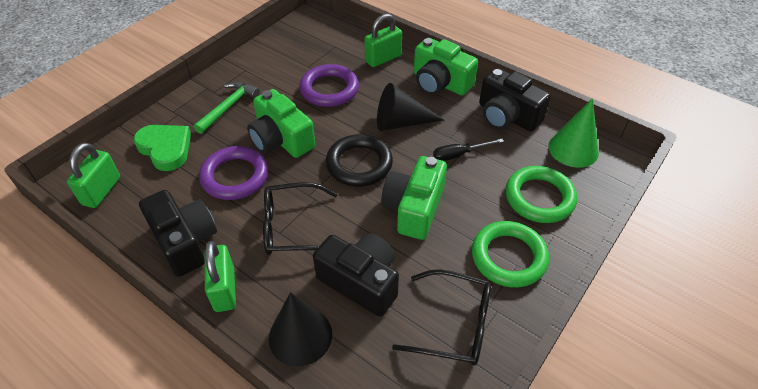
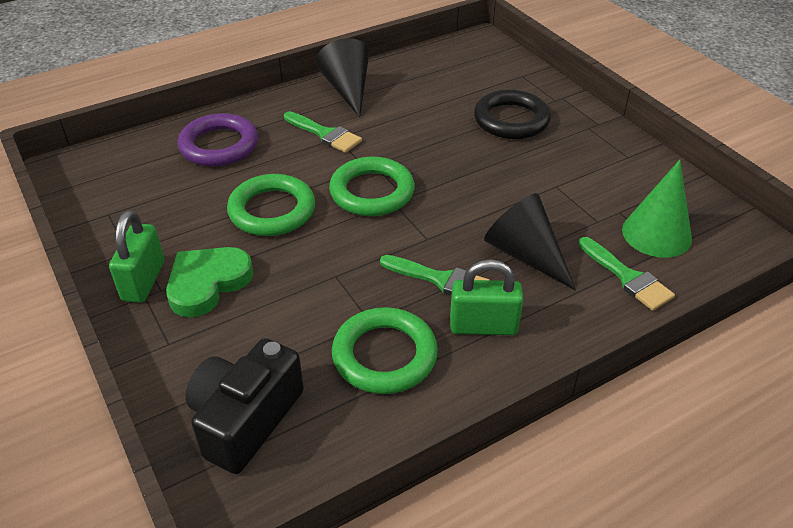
black camera: 3 -> 1
black glasses: 2 -> 0
black screwdriver: 1 -> 0
green brush: 0 -> 3
green camera: 3 -> 0
green hammer: 1 -> 0
green padlock: 3 -> 2
green ring: 2 -> 3
purple ring: 2 -> 1

